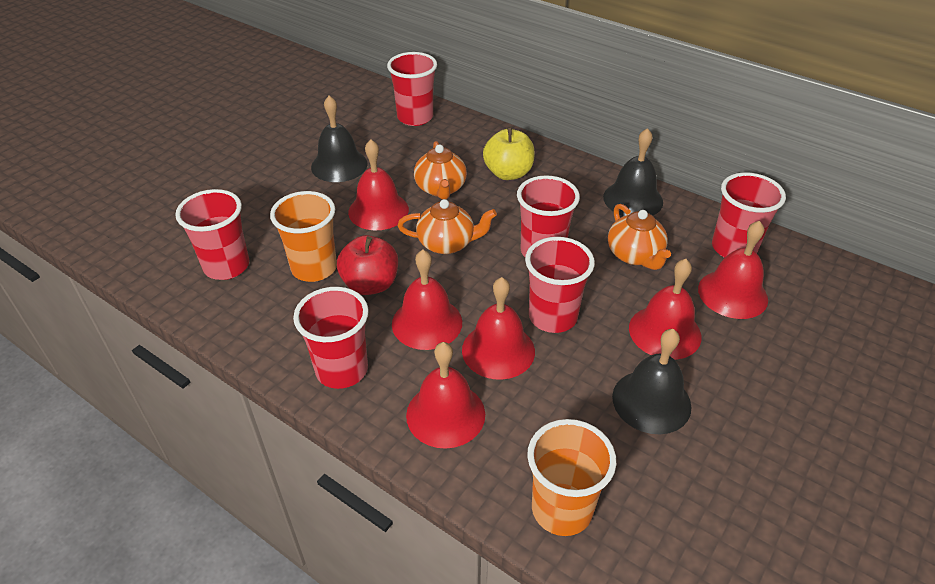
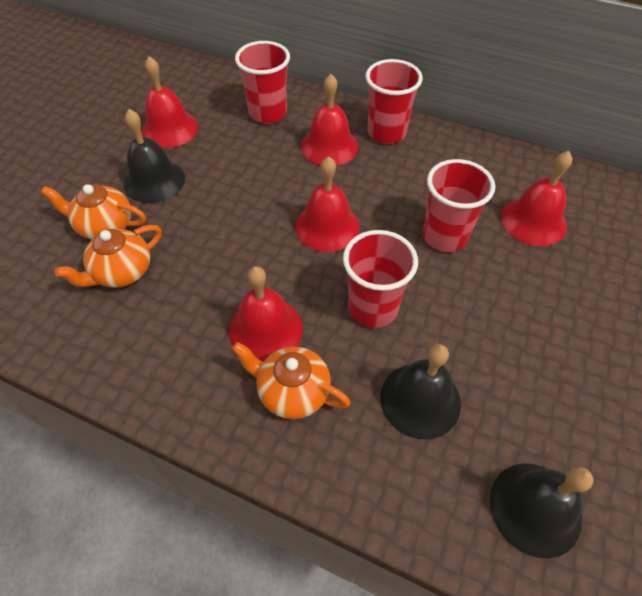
orange cup: 2 -> 0
red apple: 1 -> 0
red bell: 6 -> 5
red cup: 6 -> 4
yellow apple: 1 -> 0

